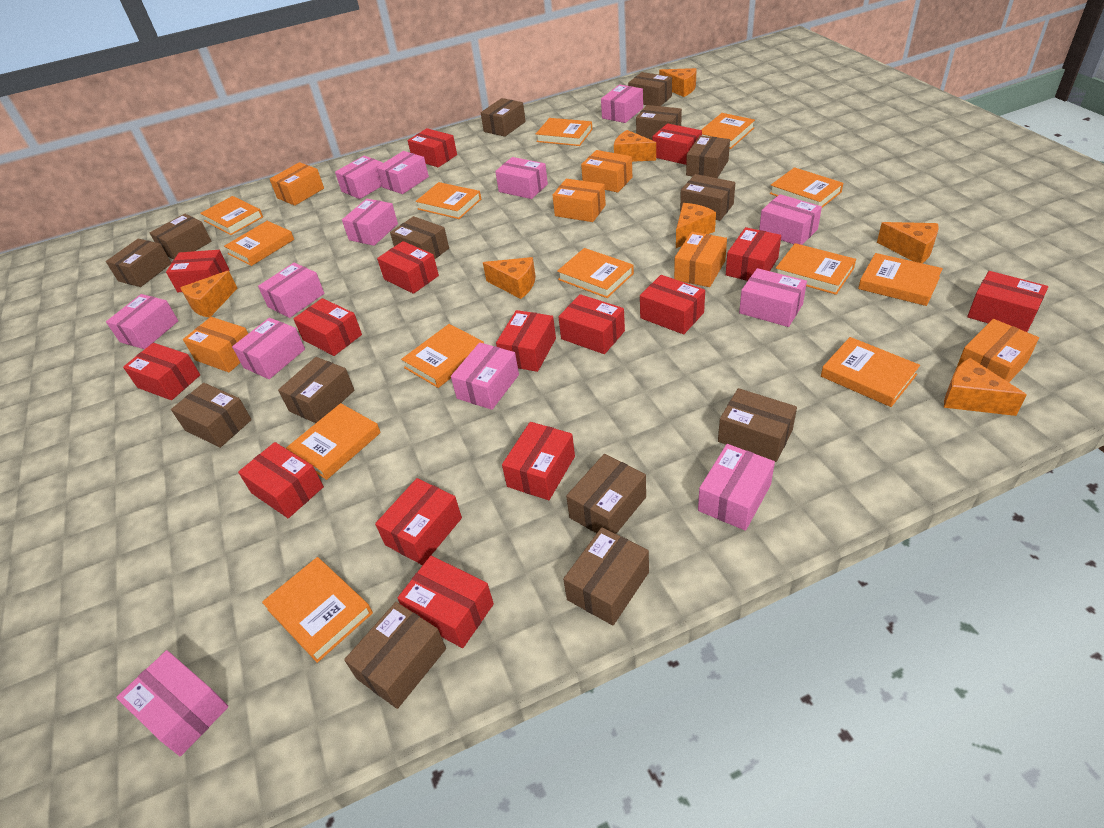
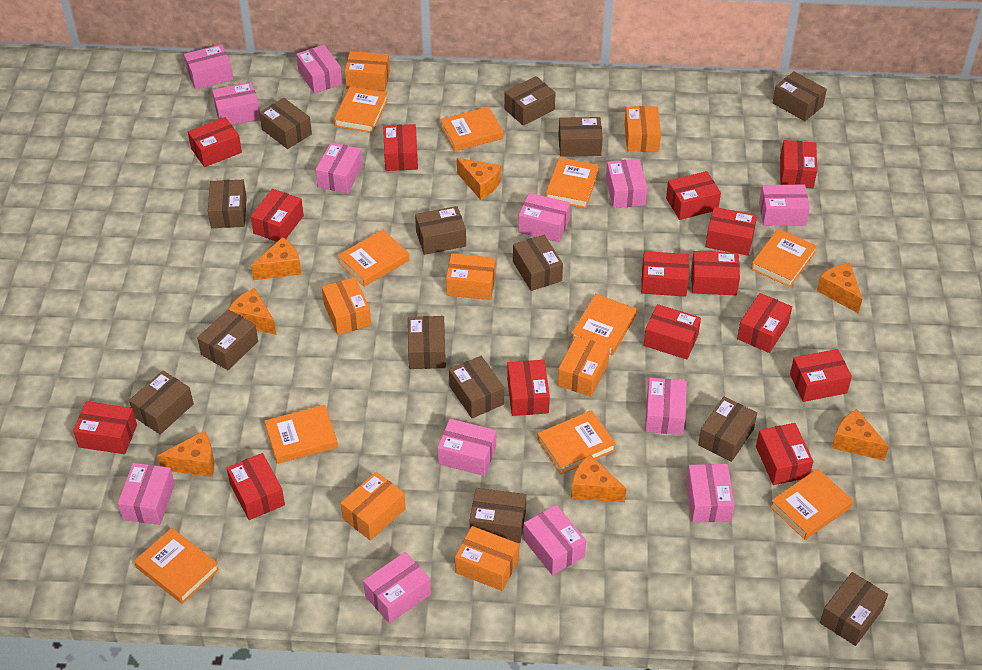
orange book: 13 -> 10
orange box: 6 -> 7

